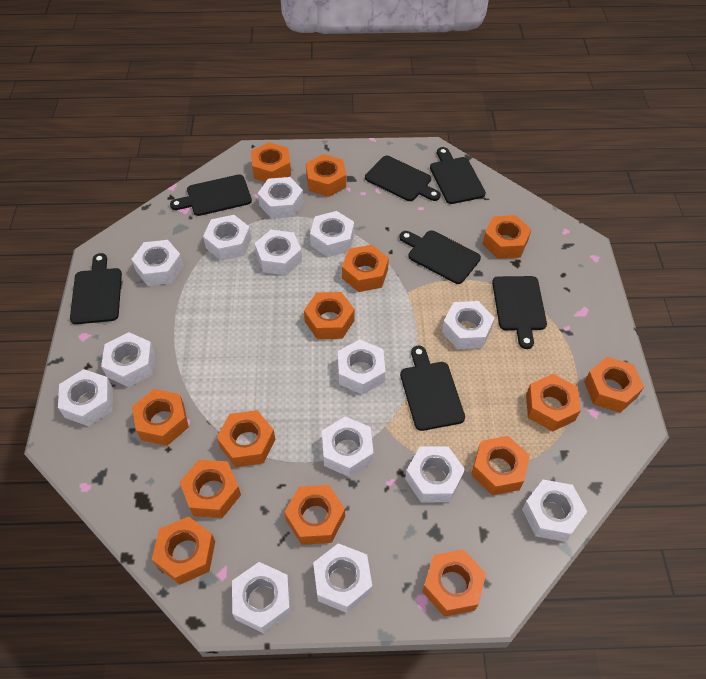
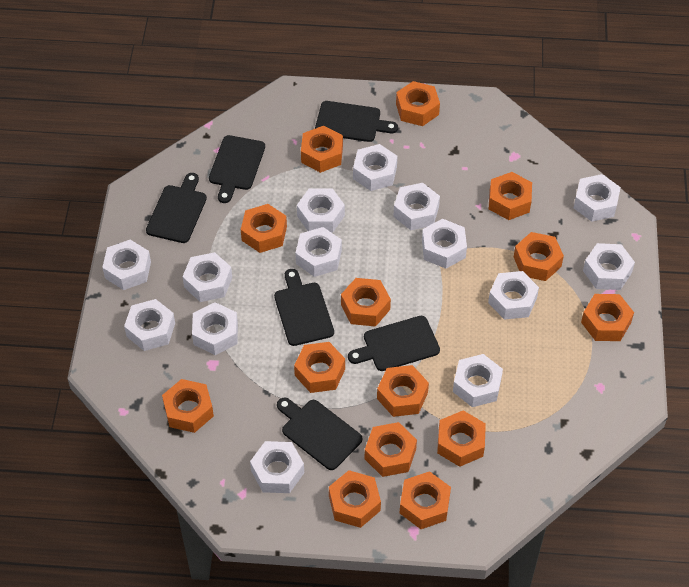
black cutting board: 7 -> 6

